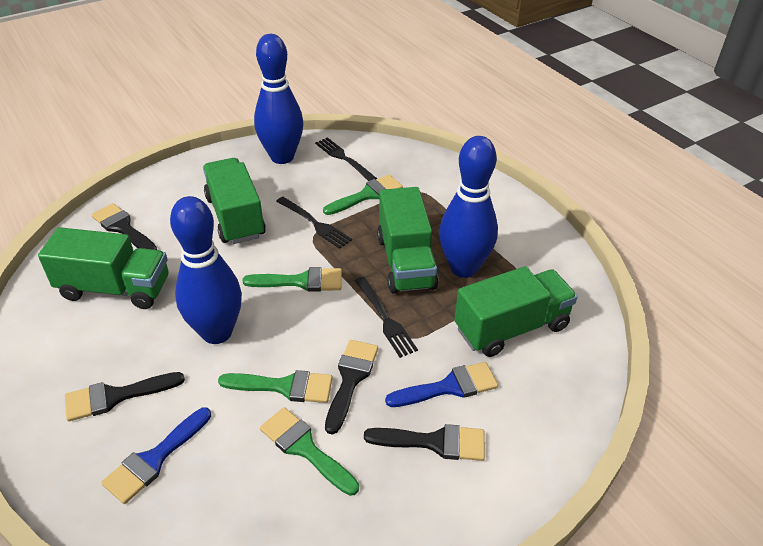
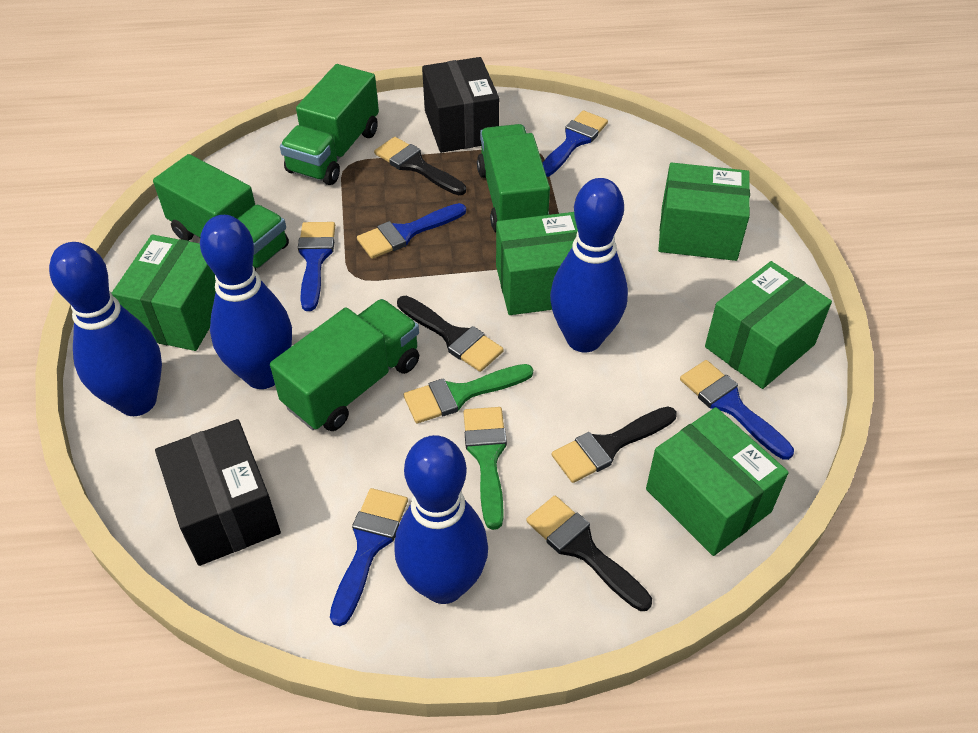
black box: 0 -> 2
black fork: 3 -> 0
blue bowling pin: 3 -> 4
blue brush: 2 -> 5
green box: 0 -> 5
green brush: 4 -> 2

